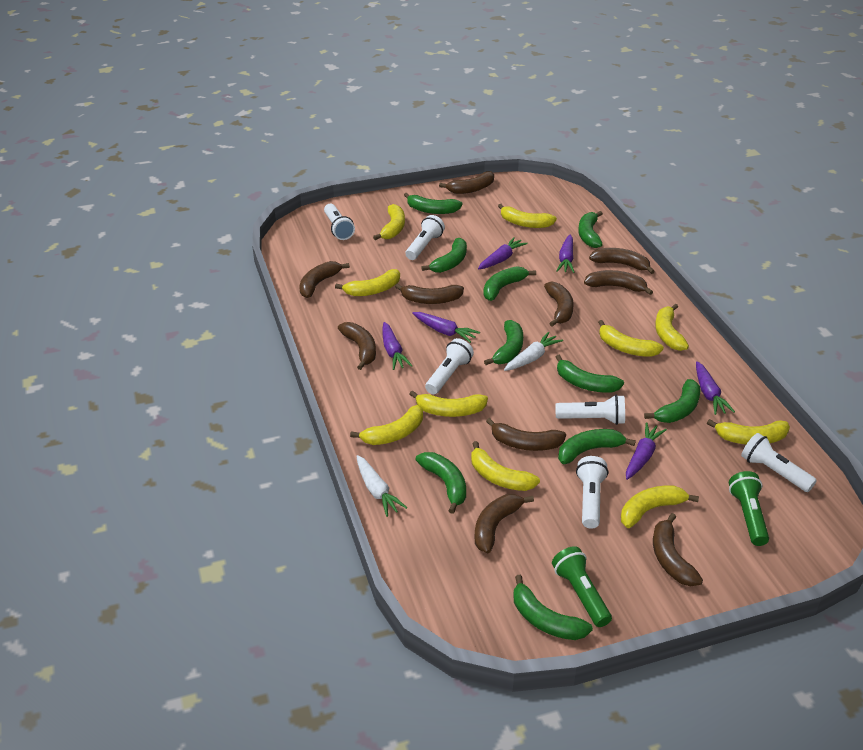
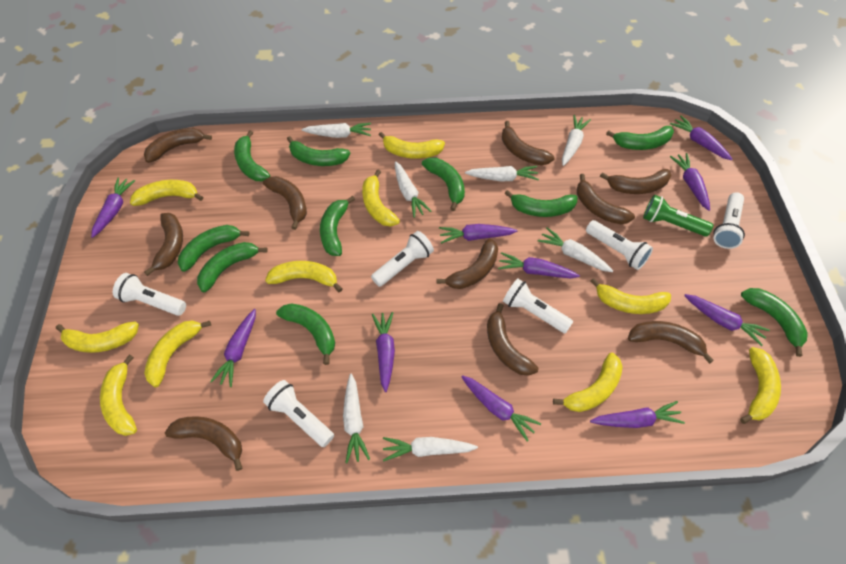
green flashlight: 2 -> 1
purple carrot: 6 -> 10
white carrot: 2 -> 7

